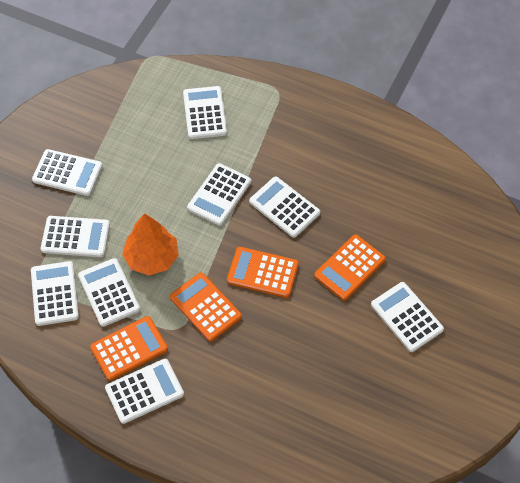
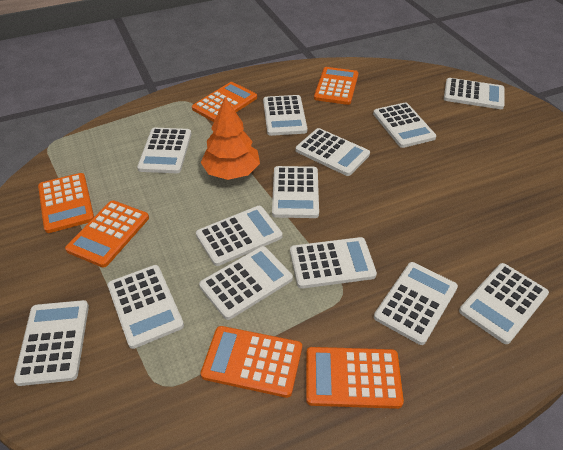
orange calculator: 4 -> 6
white calculator: 9 -> 13

